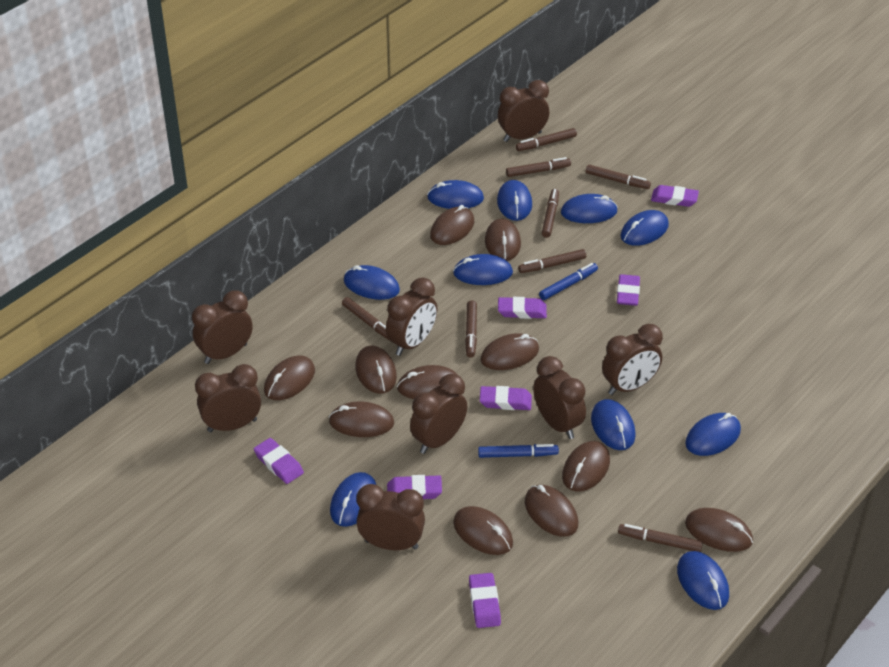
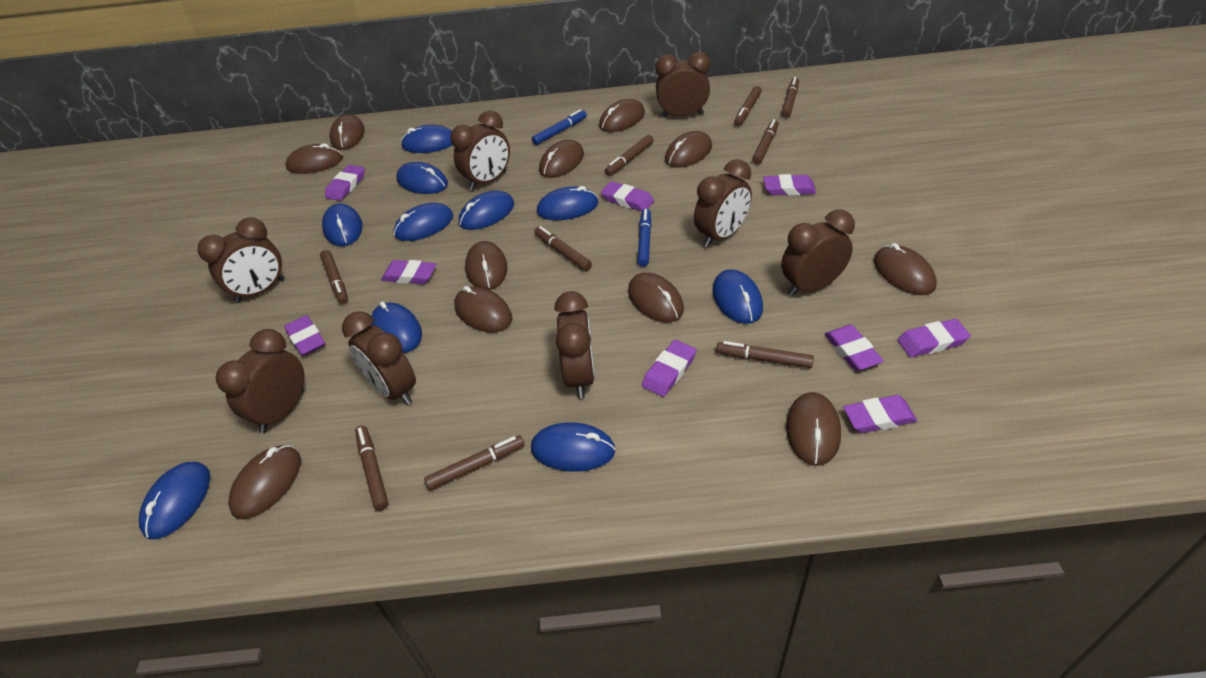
brown marker: 8 -> 9
purple eraser: 7 -> 9

